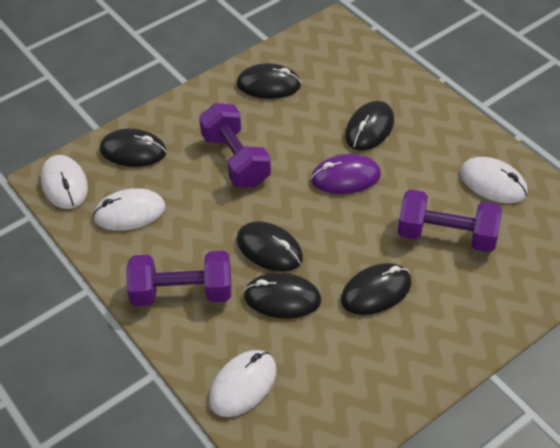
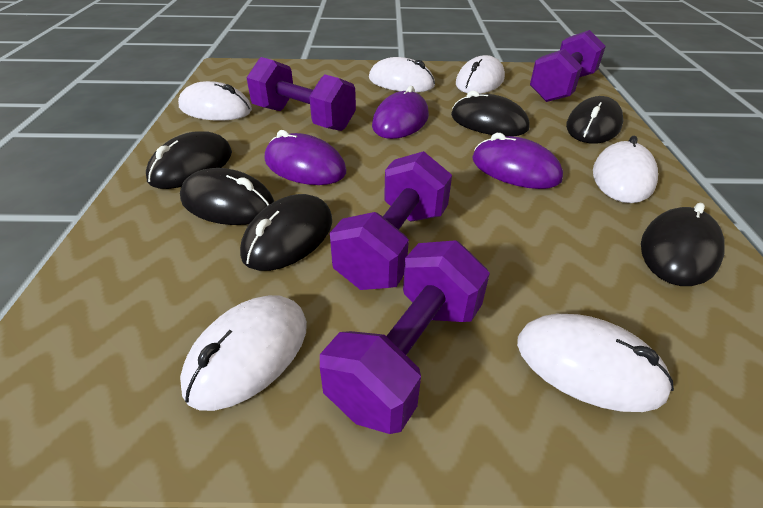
purple dumbbell: 3 -> 4
purple mouse: 1 -> 3
white mouse: 4 -> 6

